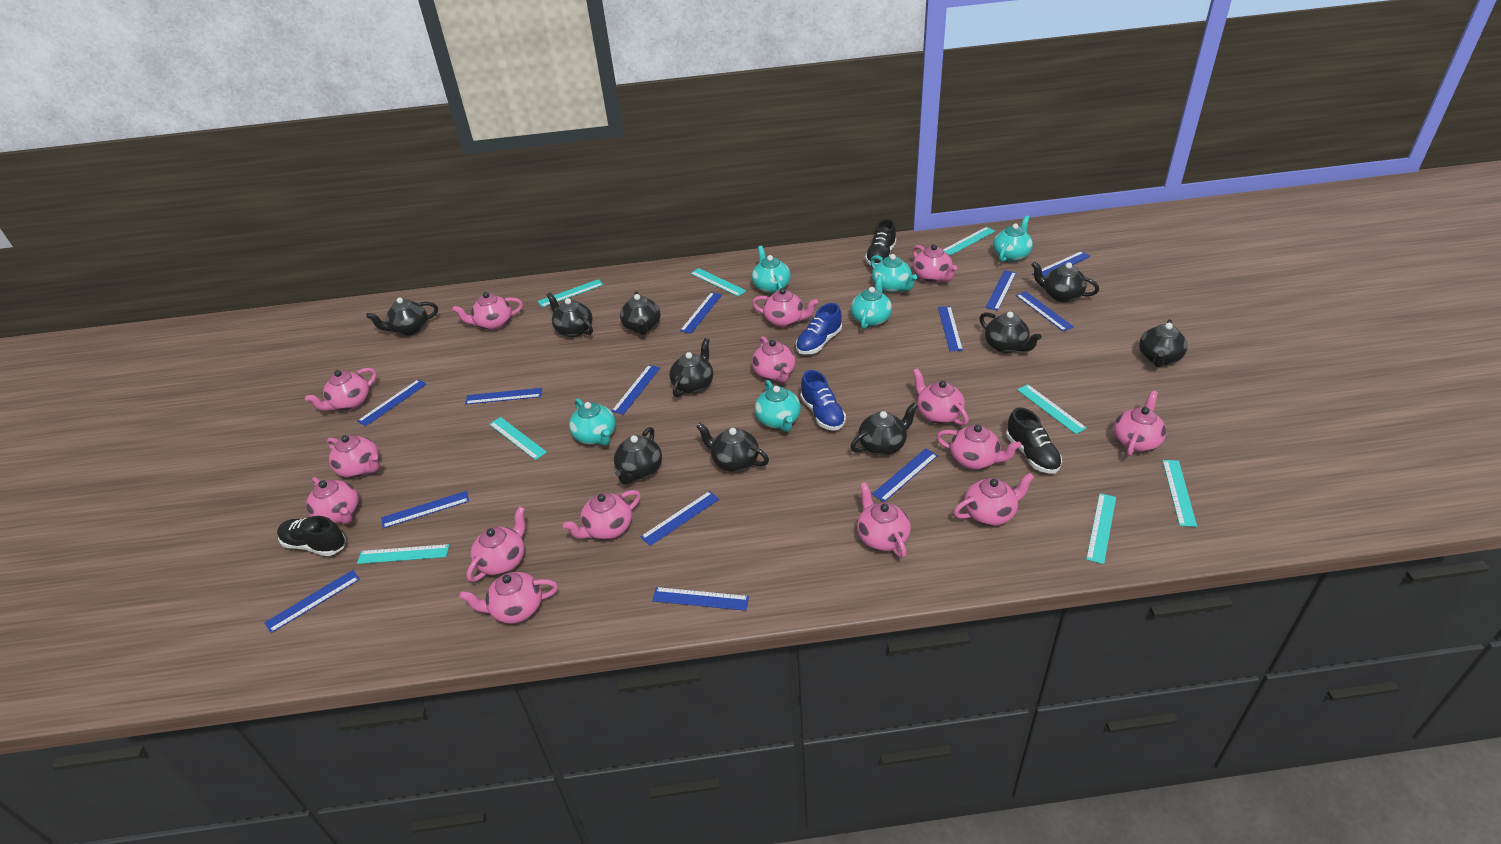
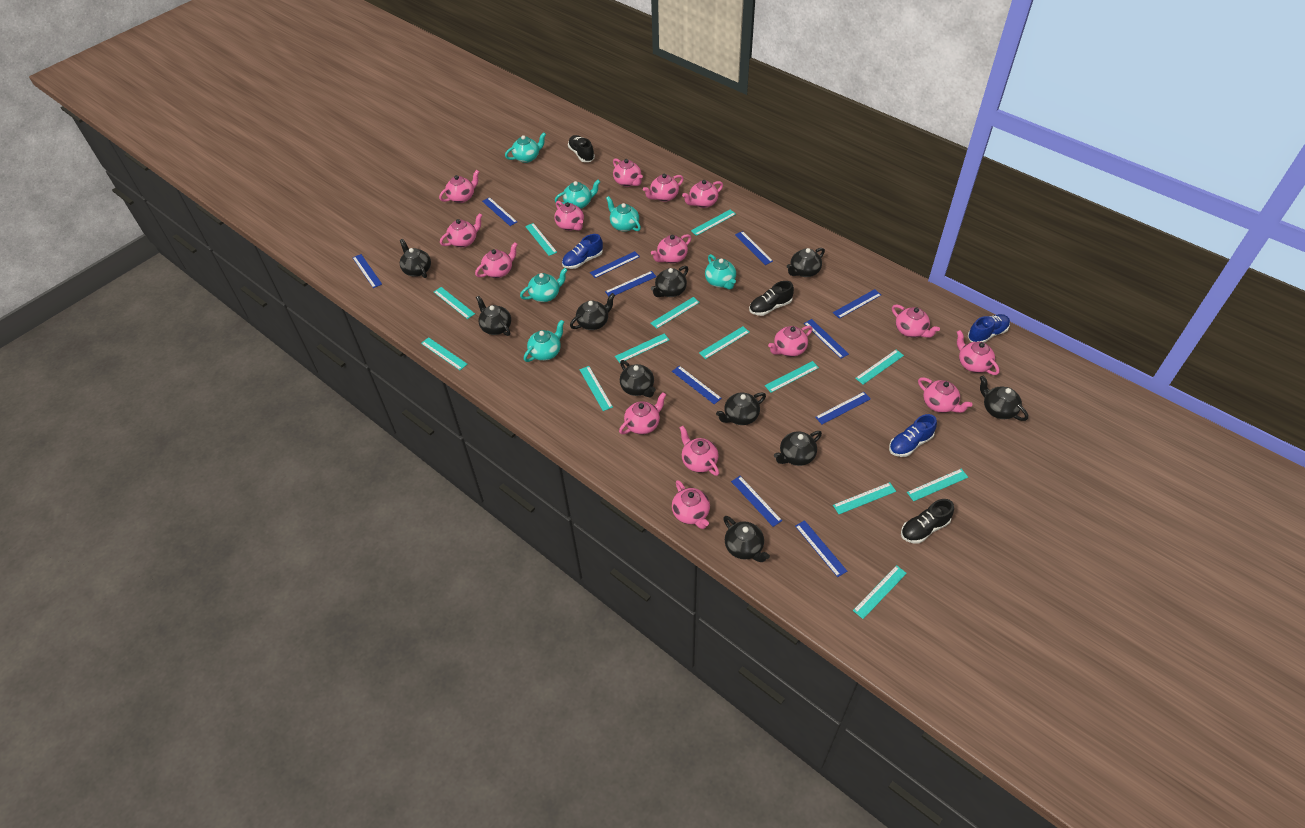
blue ruler: 13 -> 11
blue shoe: 2 -> 3
turquoise ruler: 8 -> 13

